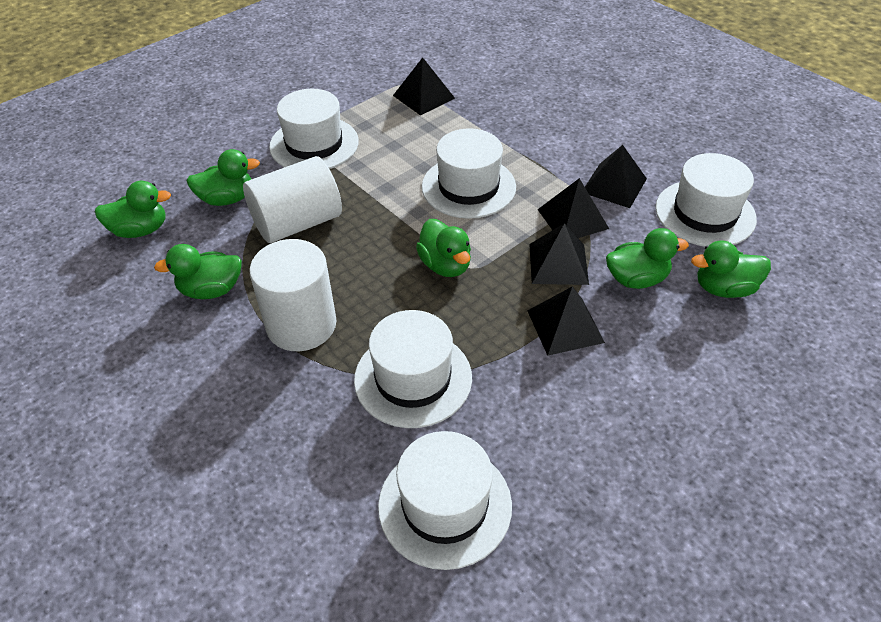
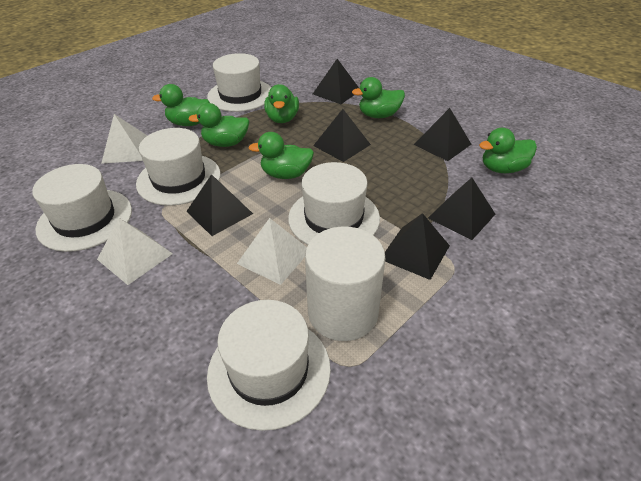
black pyramid: 5 -> 6
white cylinder: 2 -> 1
white pyramid: 0 -> 3

